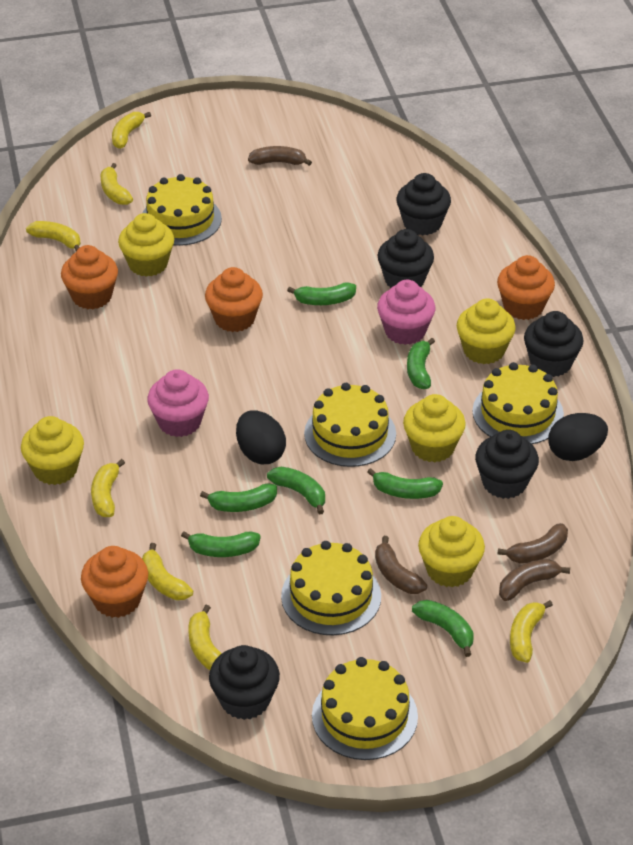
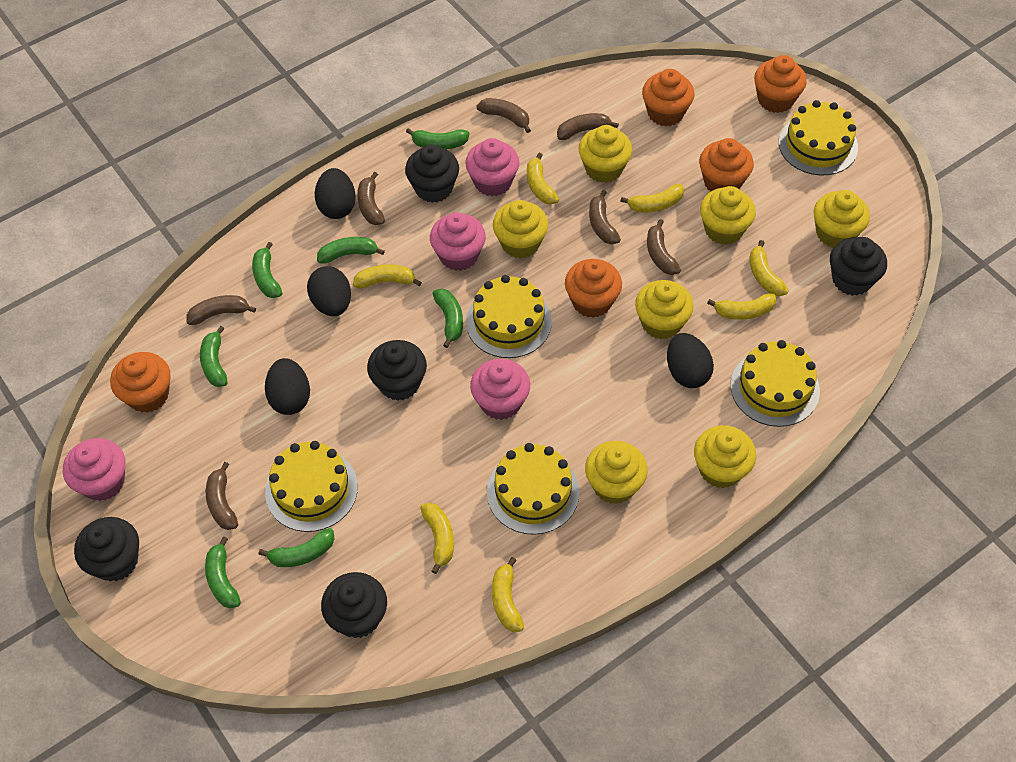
black egg: 2 -> 4
brown banana: 4 -> 7
orange cupcake: 4 -> 5
pink cupcake: 2 -> 4
yellow cupcake: 5 -> 7

